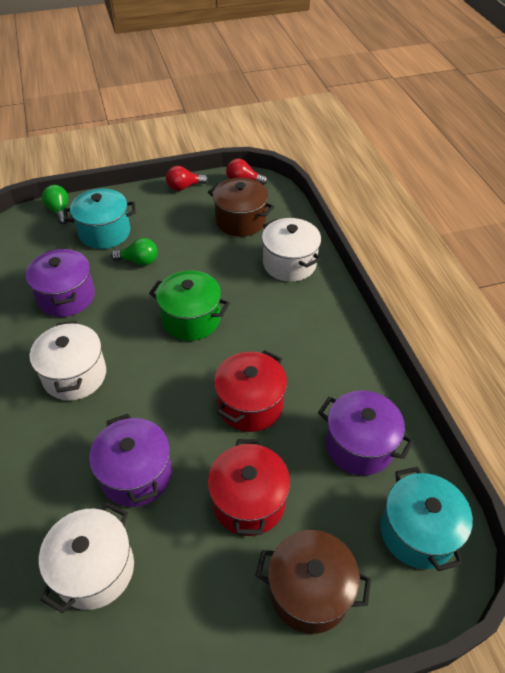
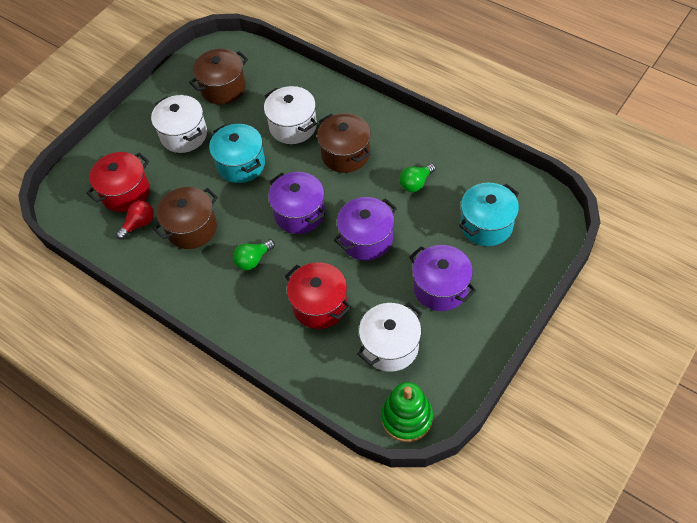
brown pot: 2 -> 3
green pot: 1 -> 0
green stacking toy: 0 -> 1
red light bulb: 2 -> 1

